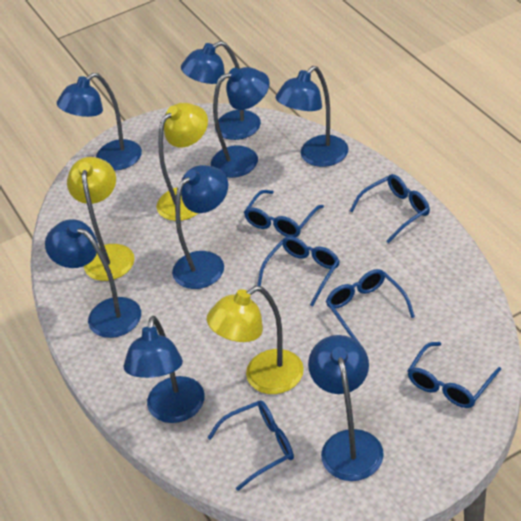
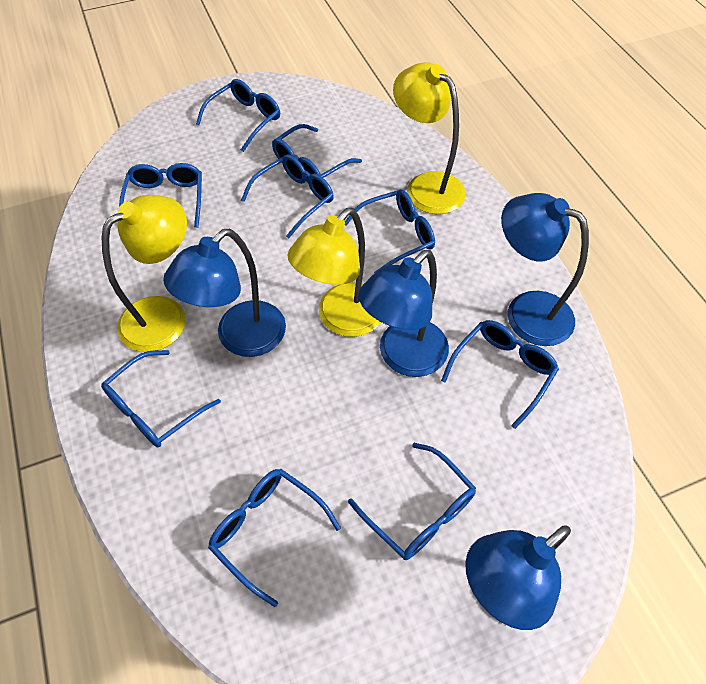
blue glasses: 6 -> 9
blue lamp: 8 -> 4

